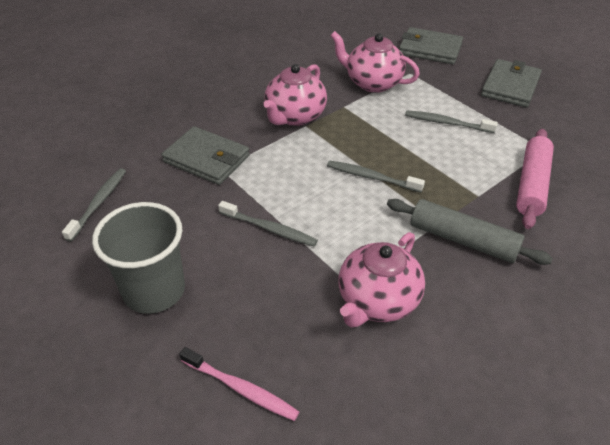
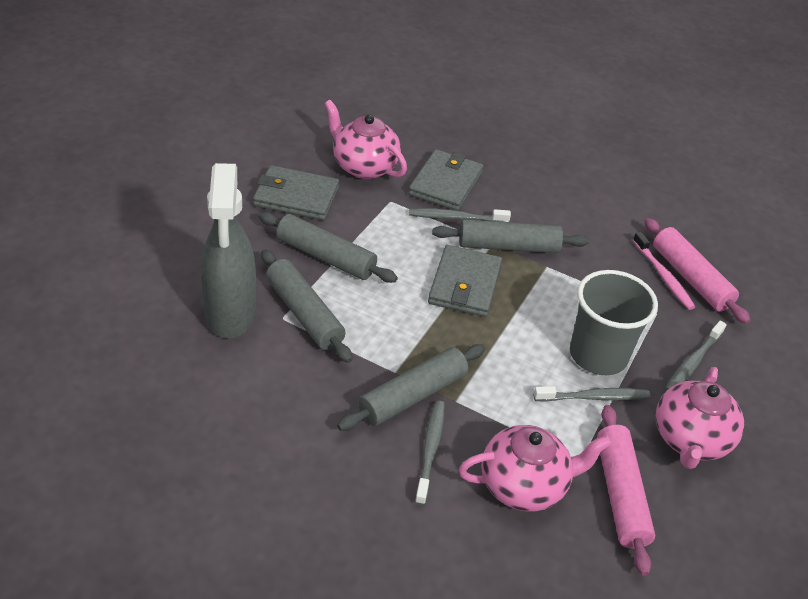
grey rolling pin: 1 -> 4
grey spray bottle: 0 -> 1
pink rolling pin: 1 -> 2

